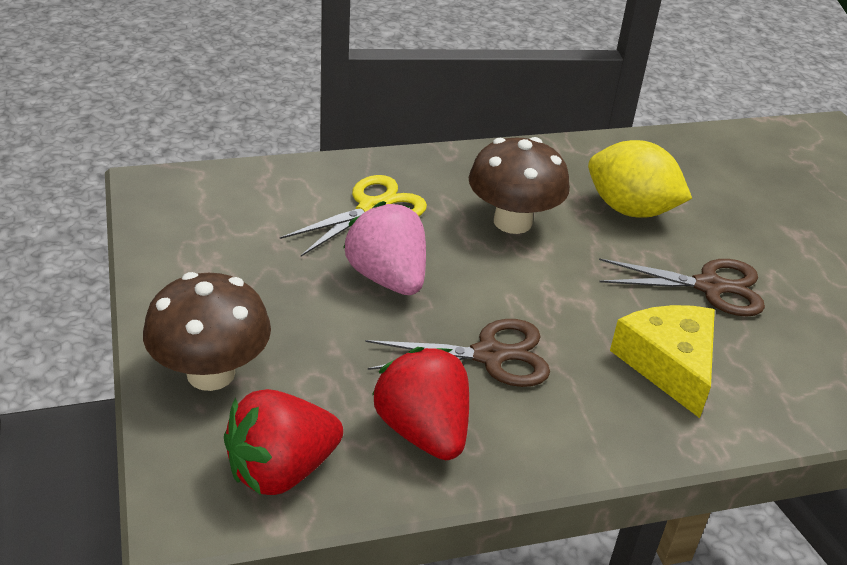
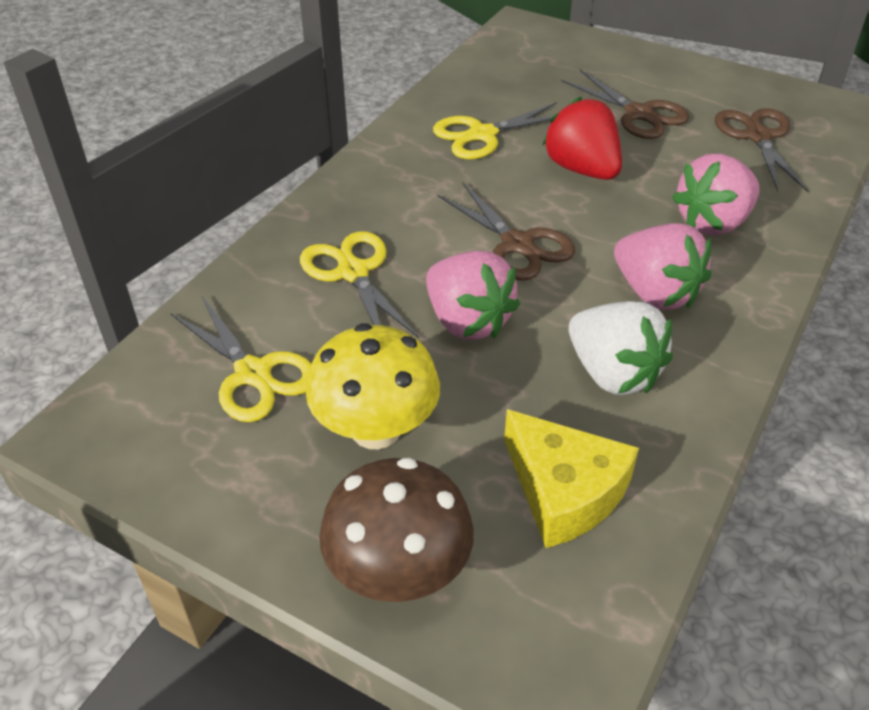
brown mushroom: 2 -> 1
brown scissors: 2 -> 3
pink strawberry: 1 -> 3
red strawberry: 2 -> 1
white strawberry: 0 -> 1
yellow lemon: 1 -> 0
yellow mushroom: 0 -> 1
yellow scissors: 1 -> 3

